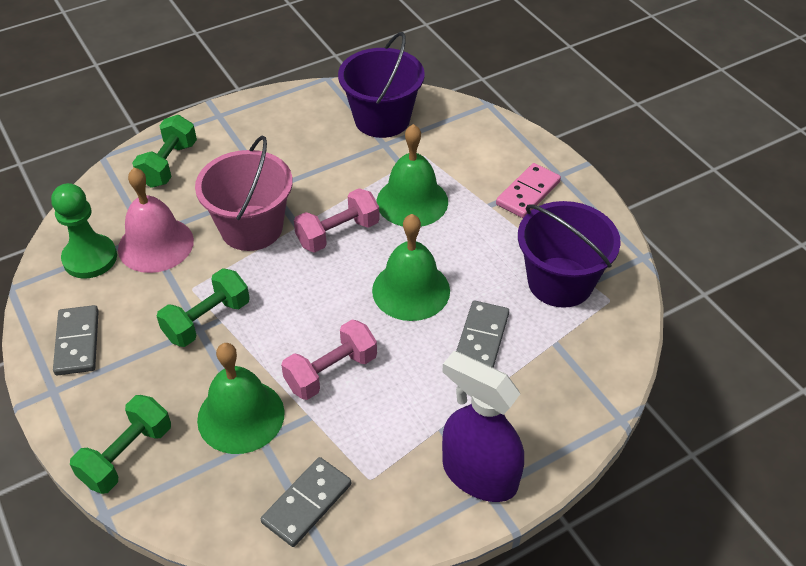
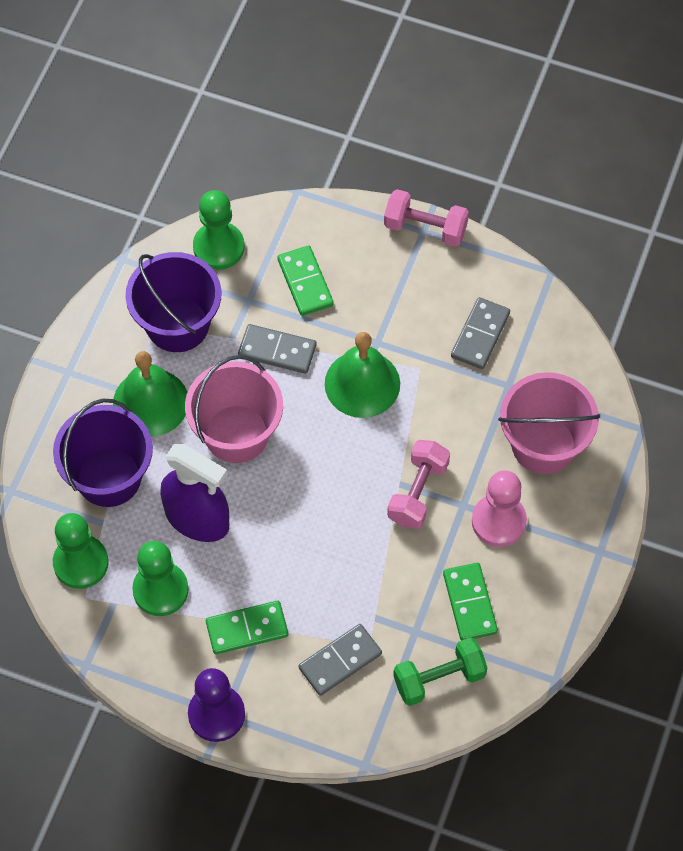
green bell: 3 -> 2
green domino: 0 -> 3
green dumbbell: 3 -> 1
green pawn: 1 -> 3
pink bell: 1 -> 0
pink bucket: 1 -> 2
pink domino: 1 -> 0
pink pawn: 0 -> 1
purple pawn: 0 -> 1

